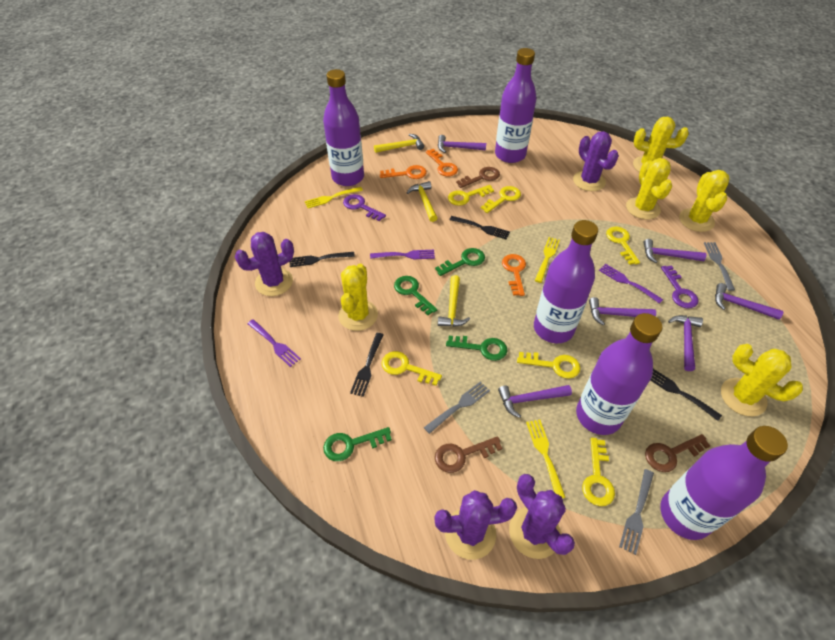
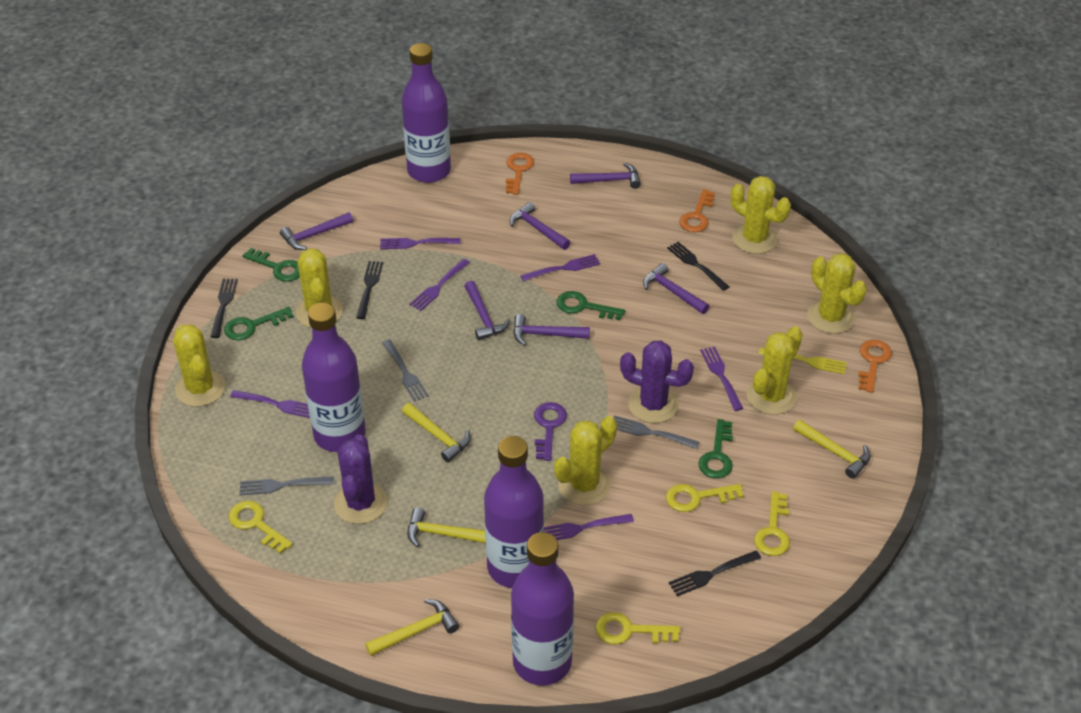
brown key: 3 -> 0
purple bottle: 5 -> 4
purple cactus: 4 -> 2
purple fork: 3 -> 6
purple key: 2 -> 1
yellow cactus: 5 -> 6
yellow fork: 3 -> 1
yellow hammer: 3 -> 4
yellow key: 6 -> 4

